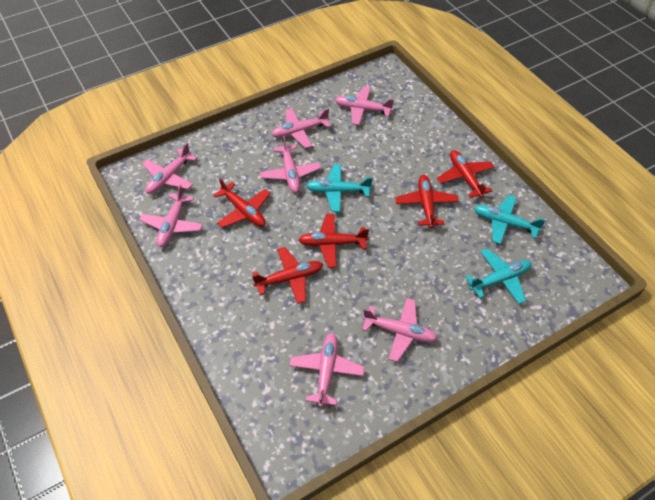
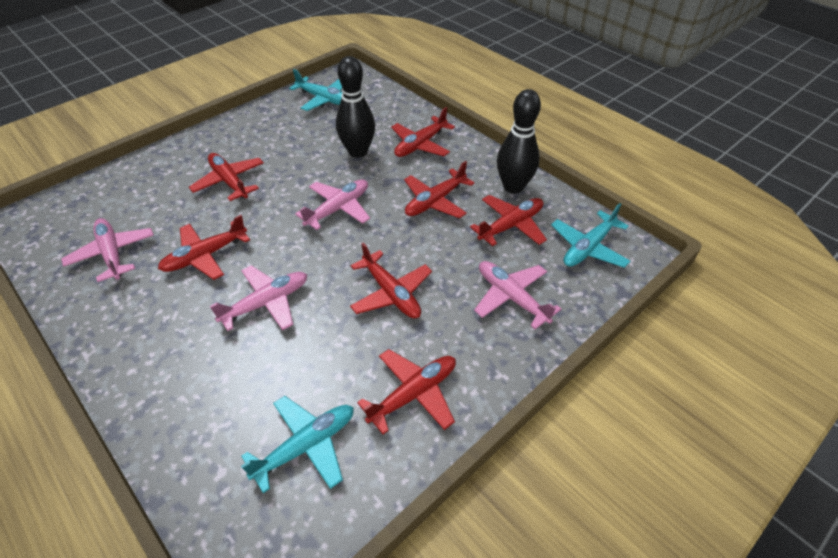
black bowling pin: 0 -> 2
pink plane: 7 -> 4
red plane: 5 -> 7

